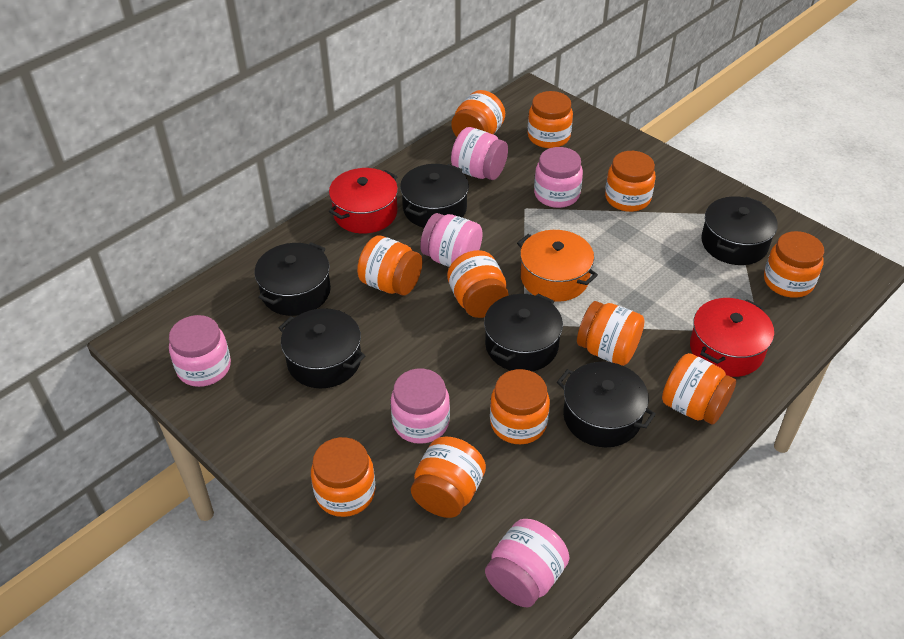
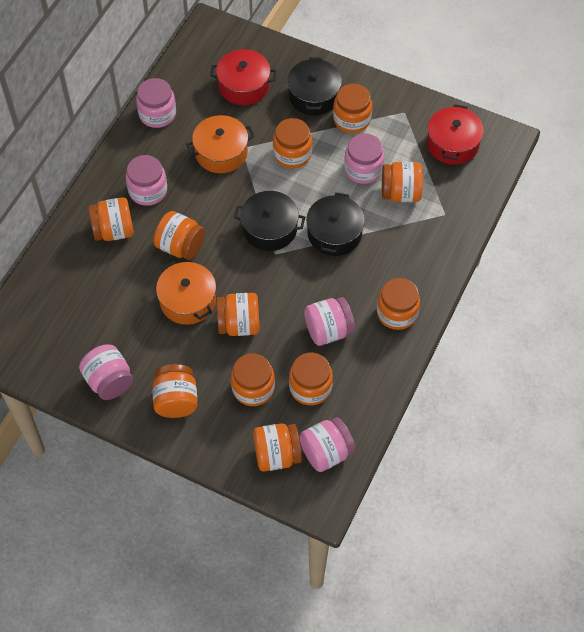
black pot: 6 -> 3
orange pot: 1 -> 2

